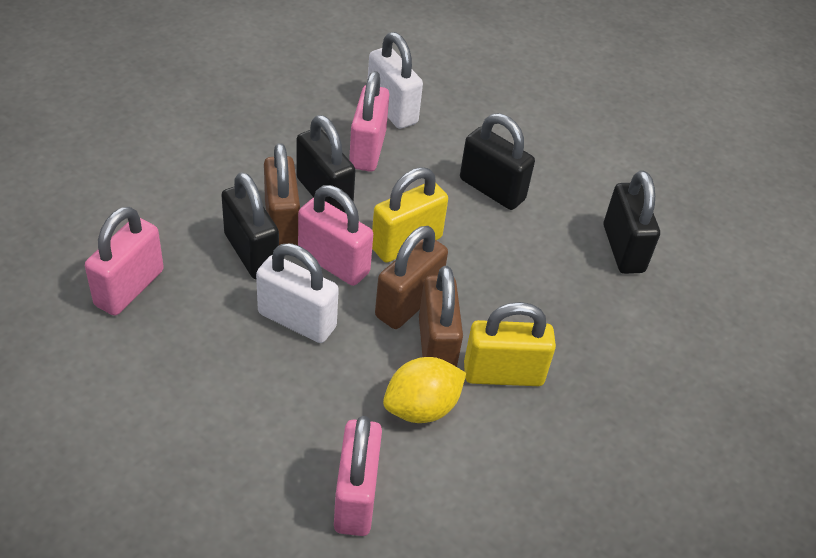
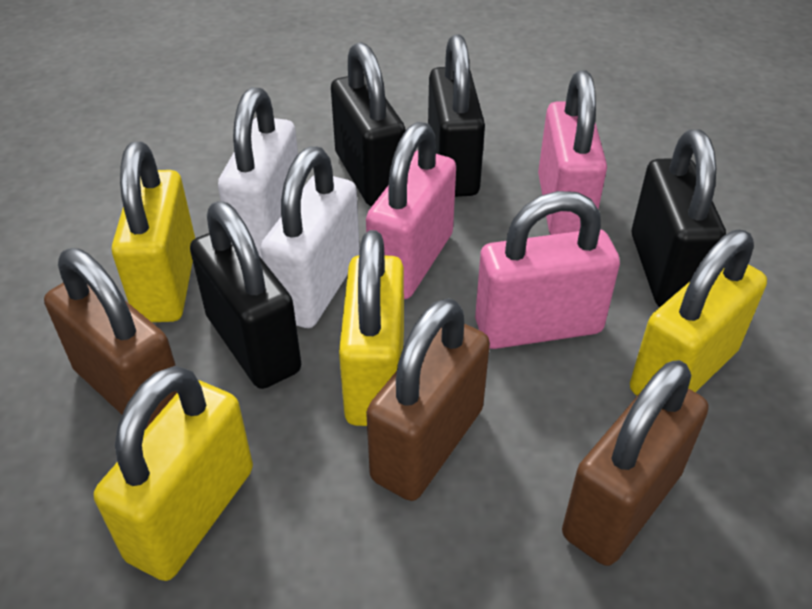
pink padlock: 4 -> 3
yellow lemon: 1 -> 0
yellow padlock: 2 -> 4

